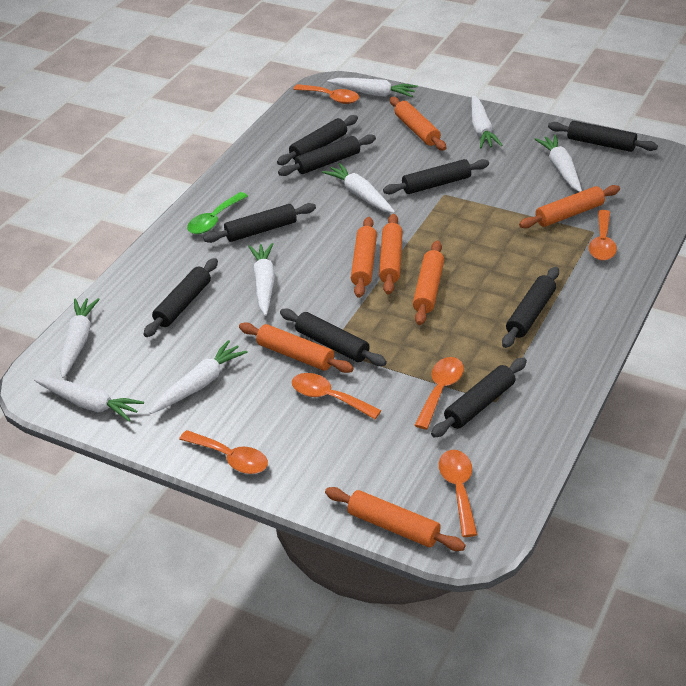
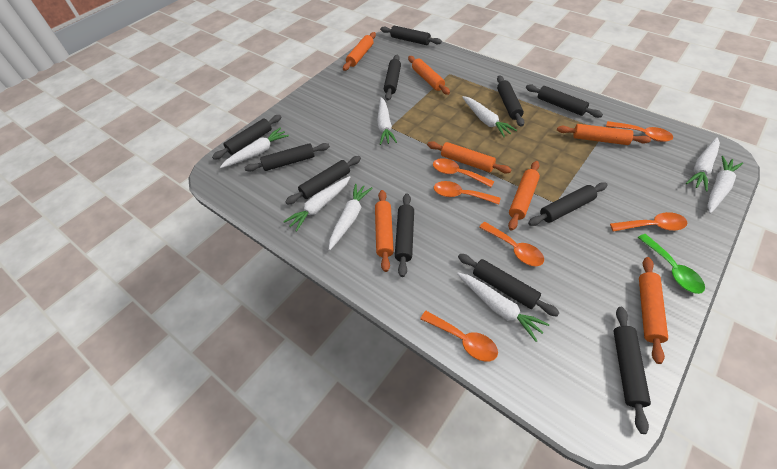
black rolling pin: 9 -> 11

